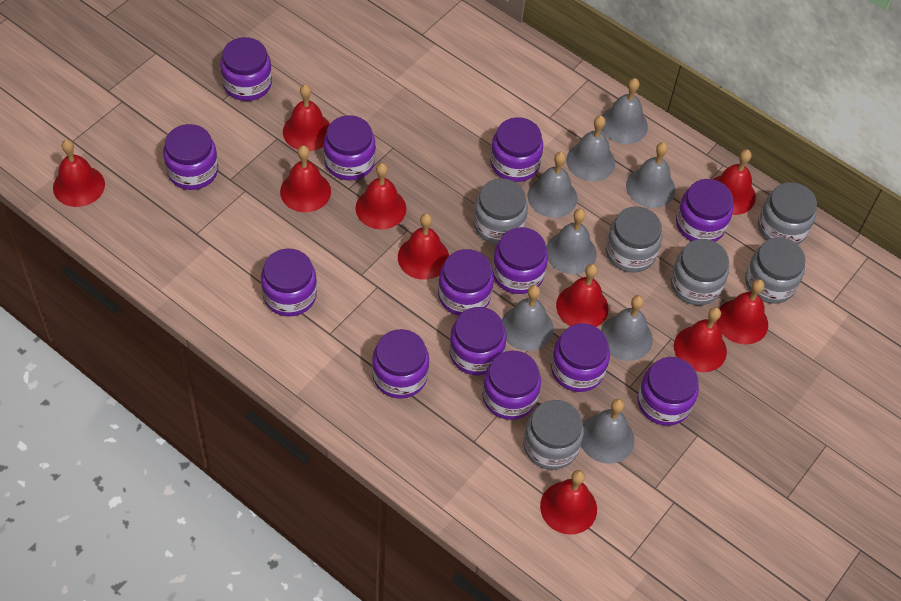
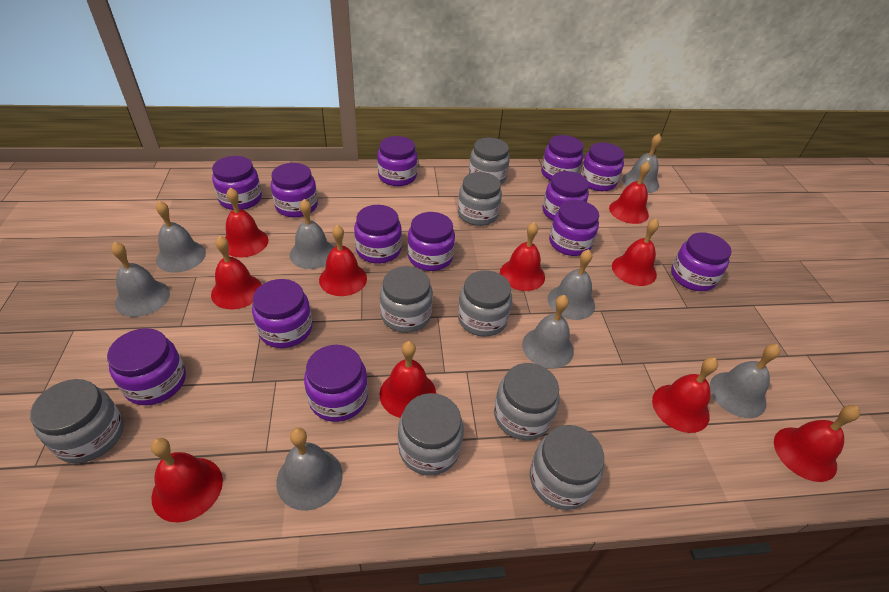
grey jar: 6 -> 8

